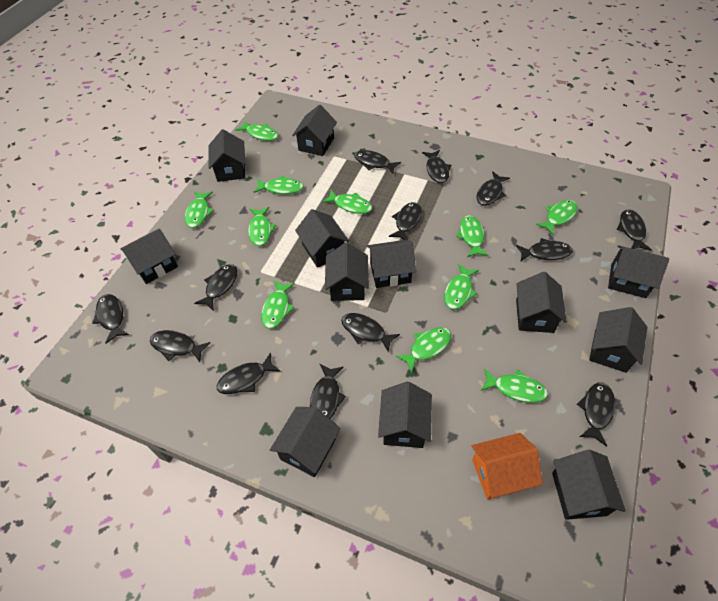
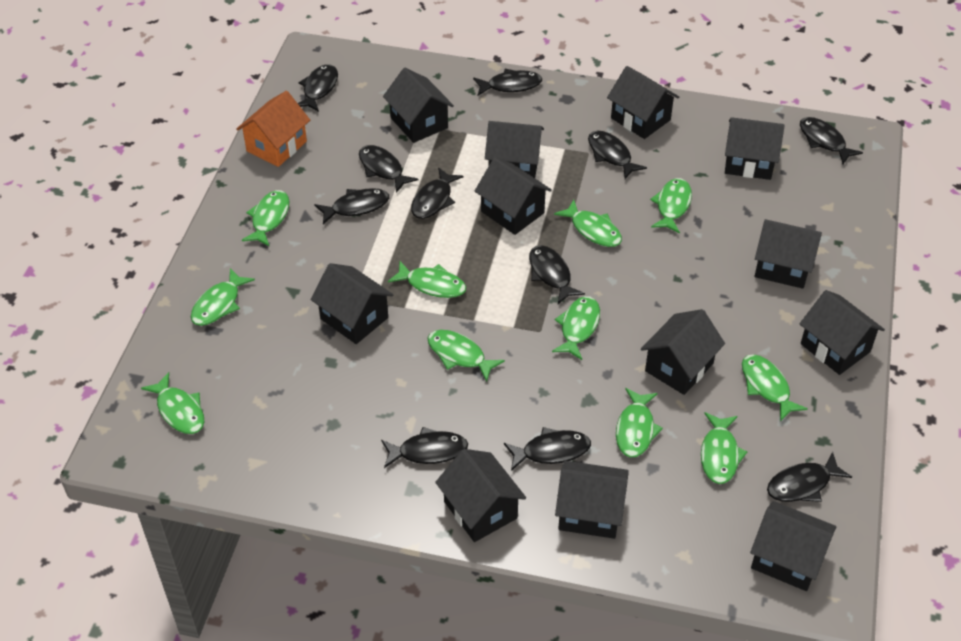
black fish: 13 -> 11

